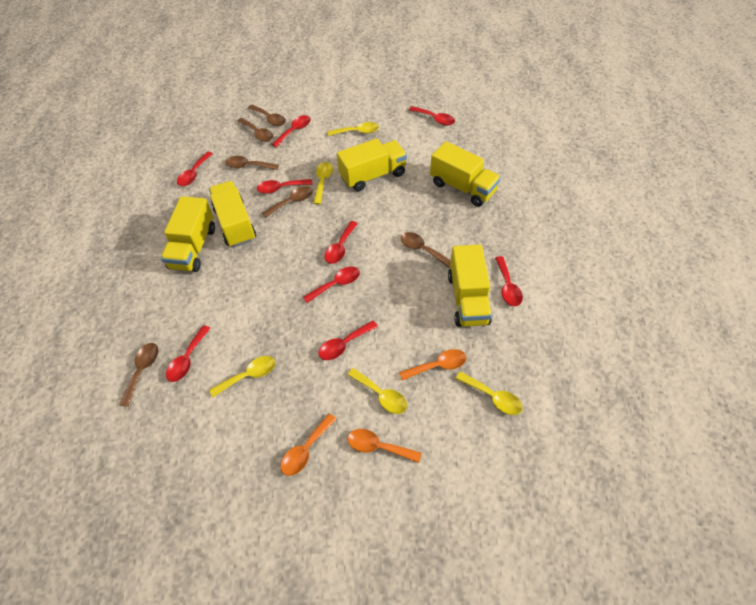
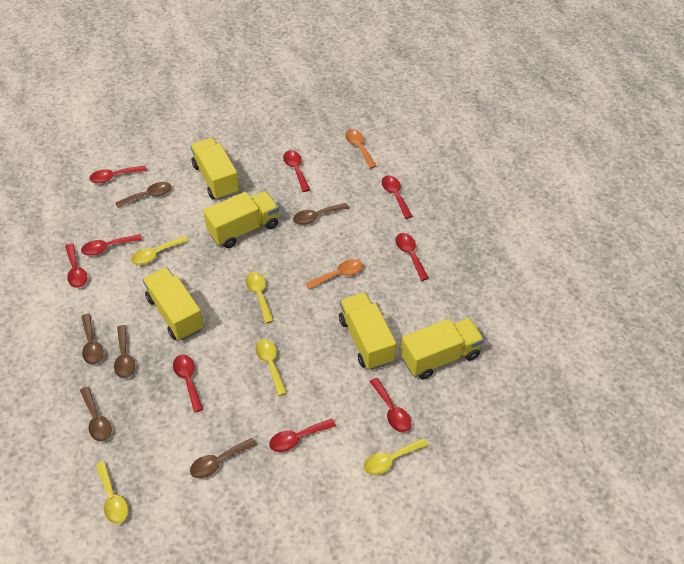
orange spoon: 3 -> 2

